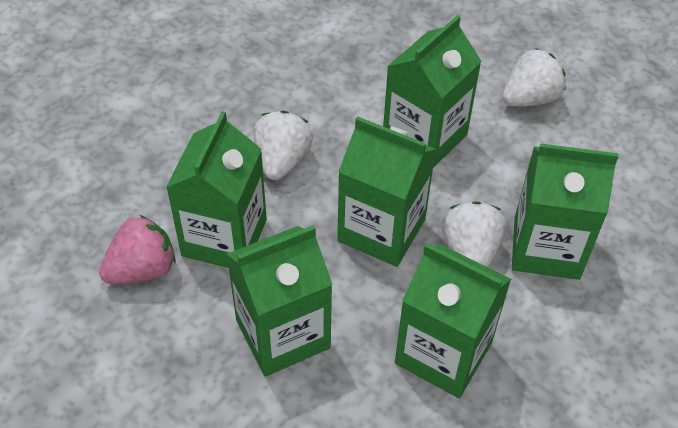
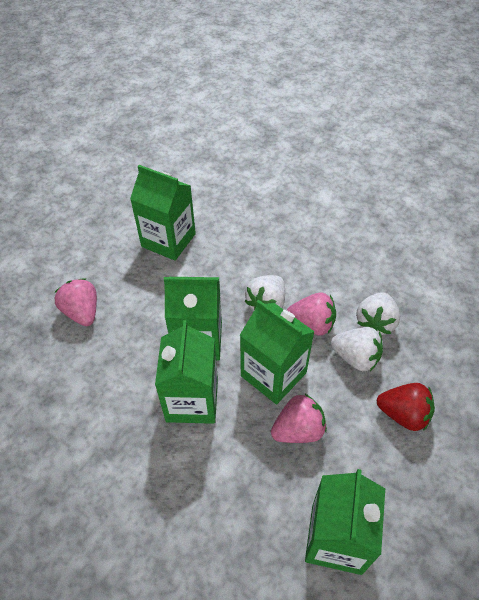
green carton: 6 -> 5
pink strawberry: 1 -> 3
red strawberry: 0 -> 1

